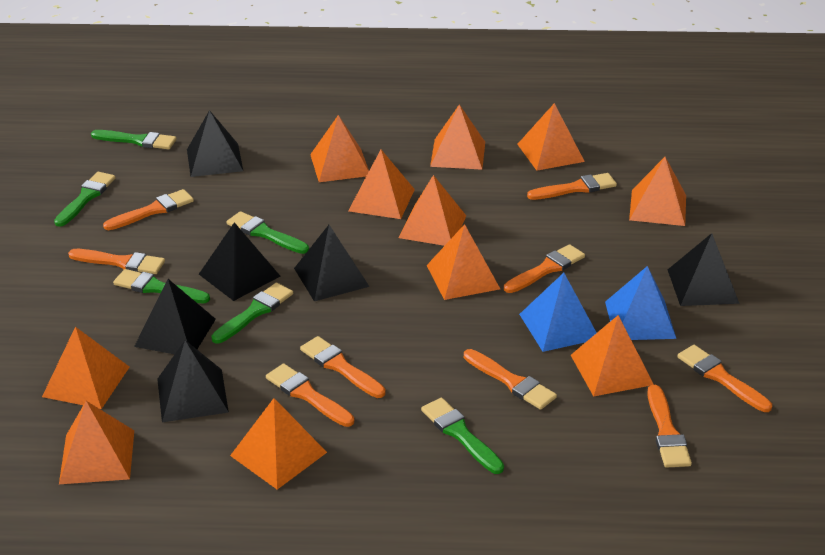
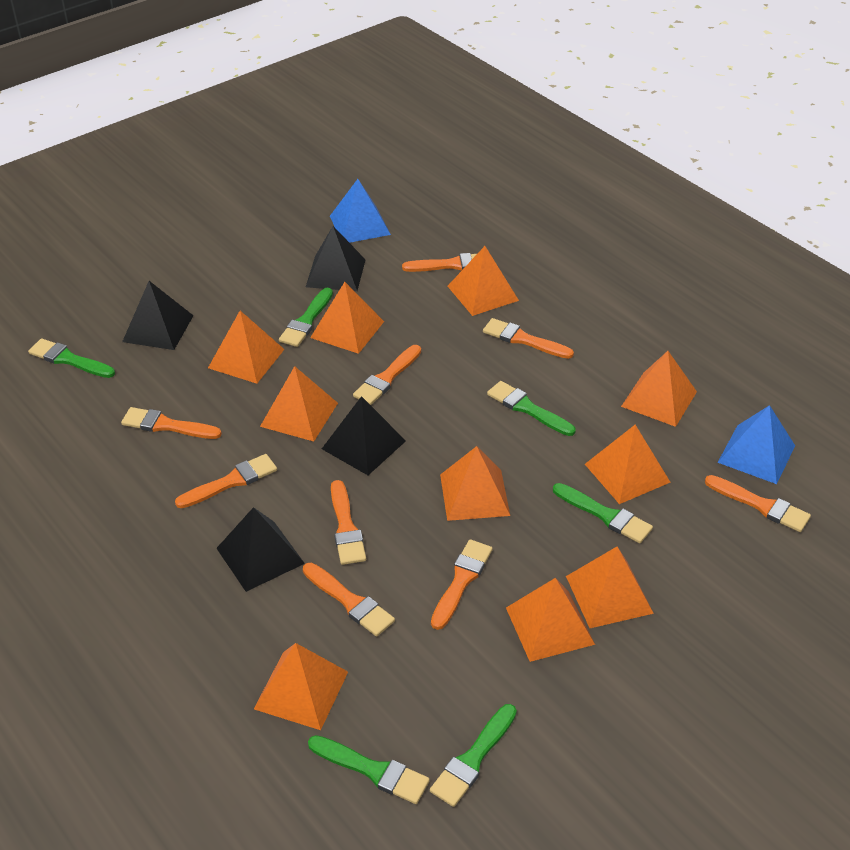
black pyramid: 6 -> 4
orange pyramid: 11 -> 10

